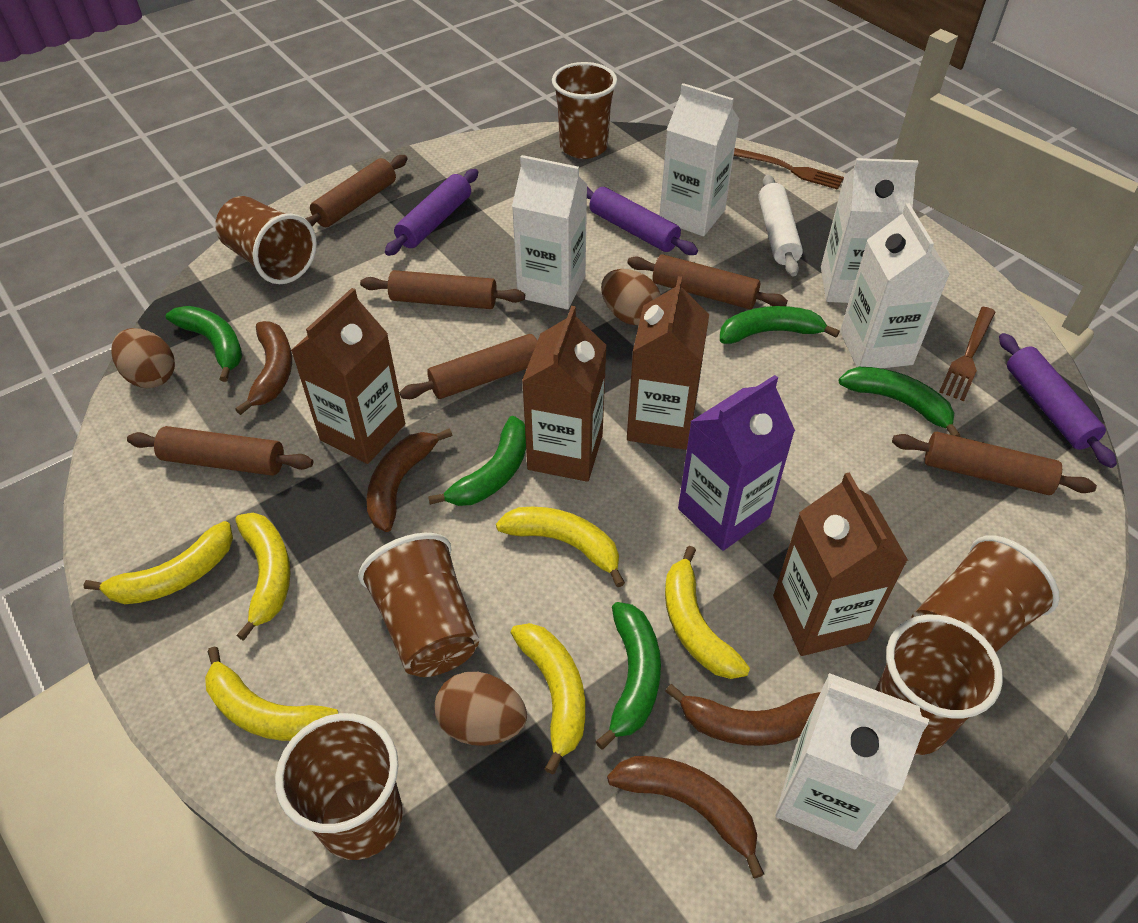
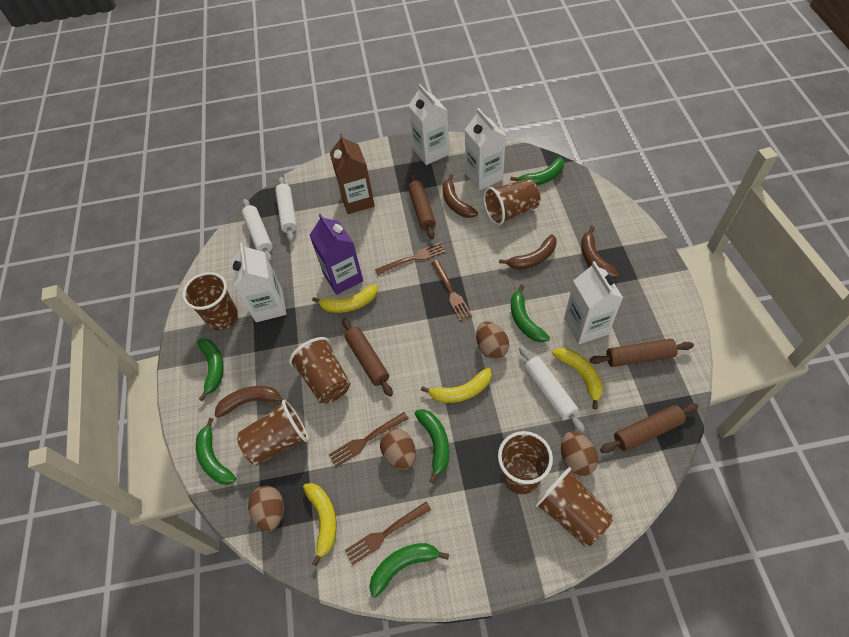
brown carton: 4 -> 1
brown egg: 3 -> 4
brown fork: 2 -> 4
brown rolling pin: 6 -> 4
green banana: 5 -> 6
purple rolling pin: 3 -> 0
white carton: 5 -> 4
white rolling pin: 1 -> 3
yellow banana: 6 -> 4

